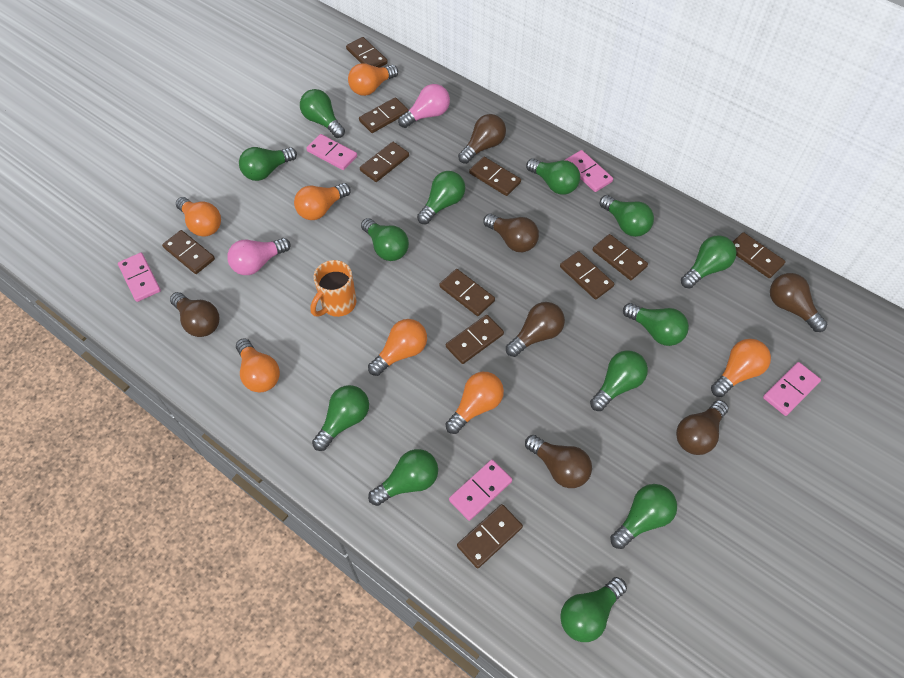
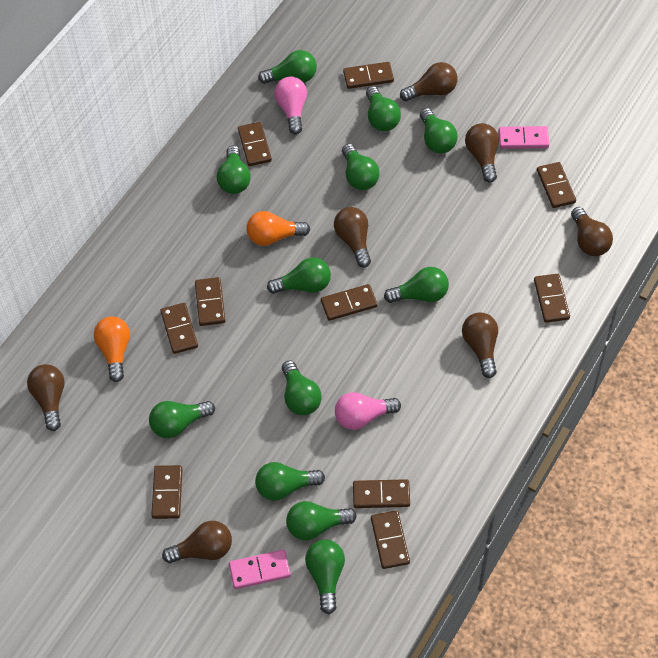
brown domino: 11 -> 10
green light bulb: 13 -> 12
orange light bulb: 7 -> 2
orange mug: 1 -> 0
pink domino: 5 -> 2

